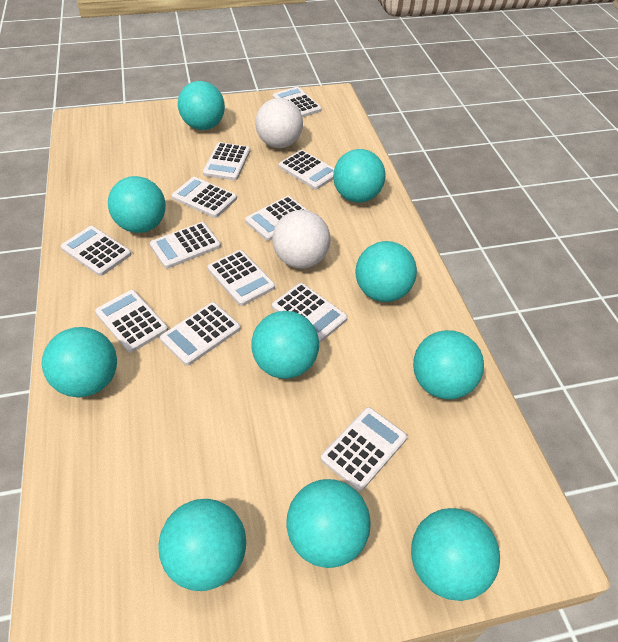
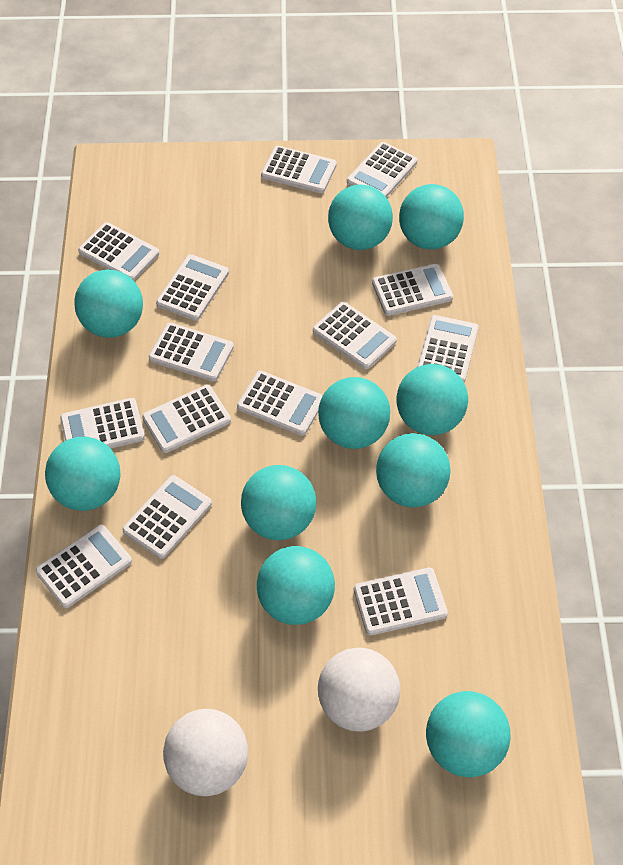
white calculator: 12 -> 14

